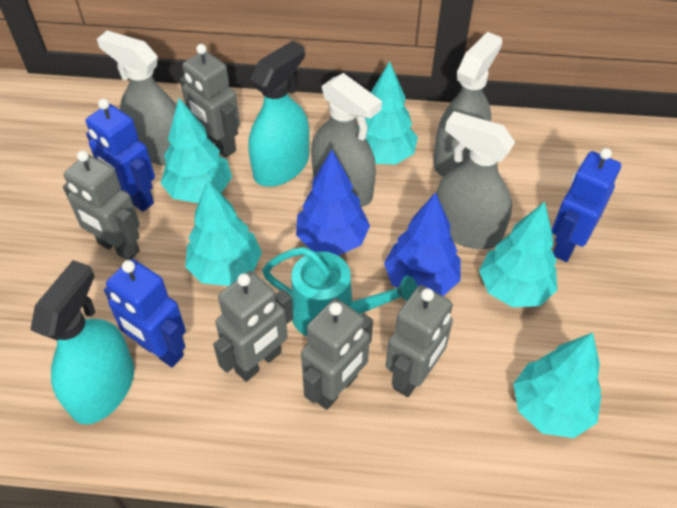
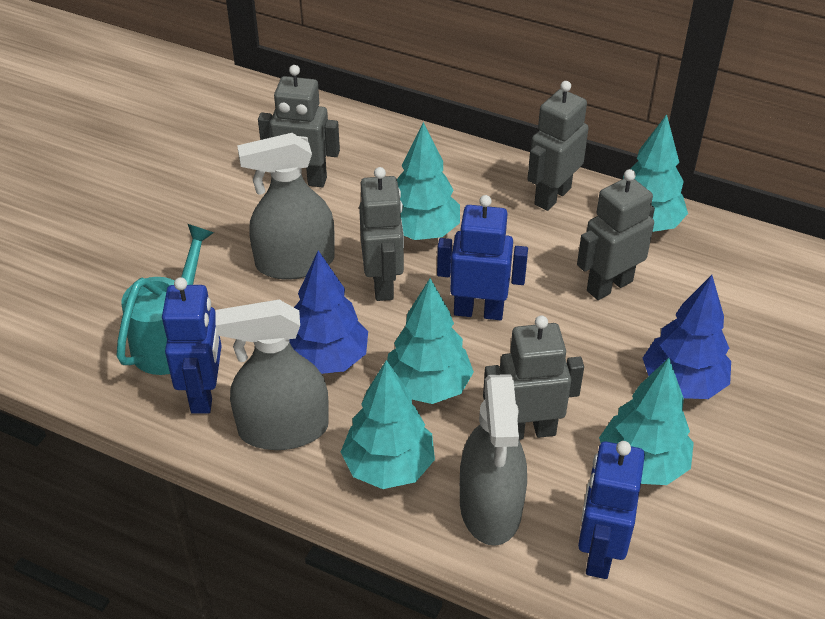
grey spray bottle: 4 -> 3
turquoise spray bottle: 2 -> 0

